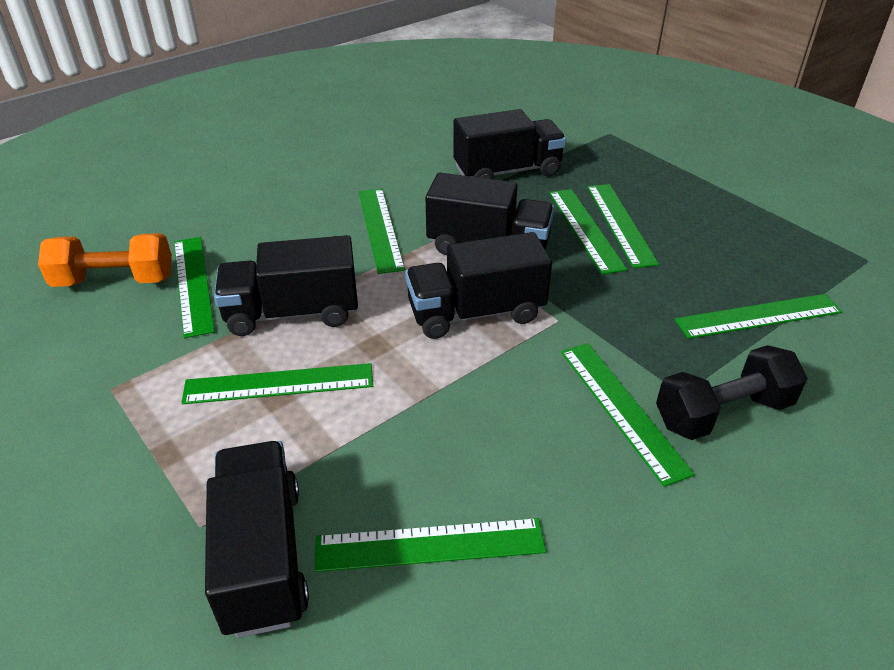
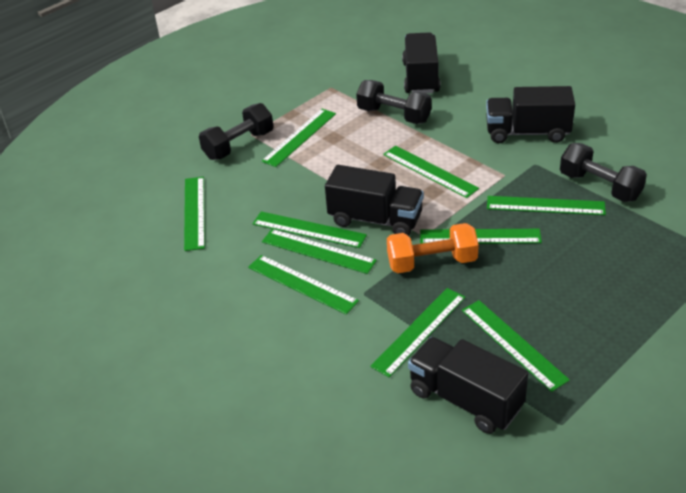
black dumbbell: 1 -> 3
black truck: 5 -> 4
green ruler: 8 -> 10

